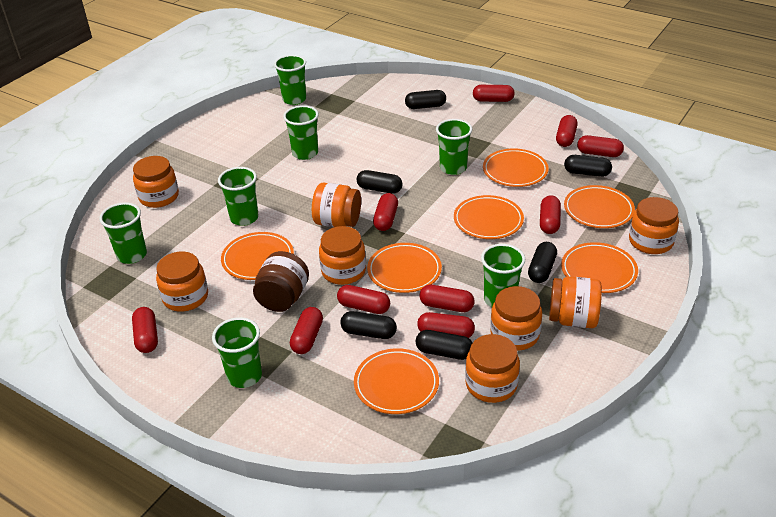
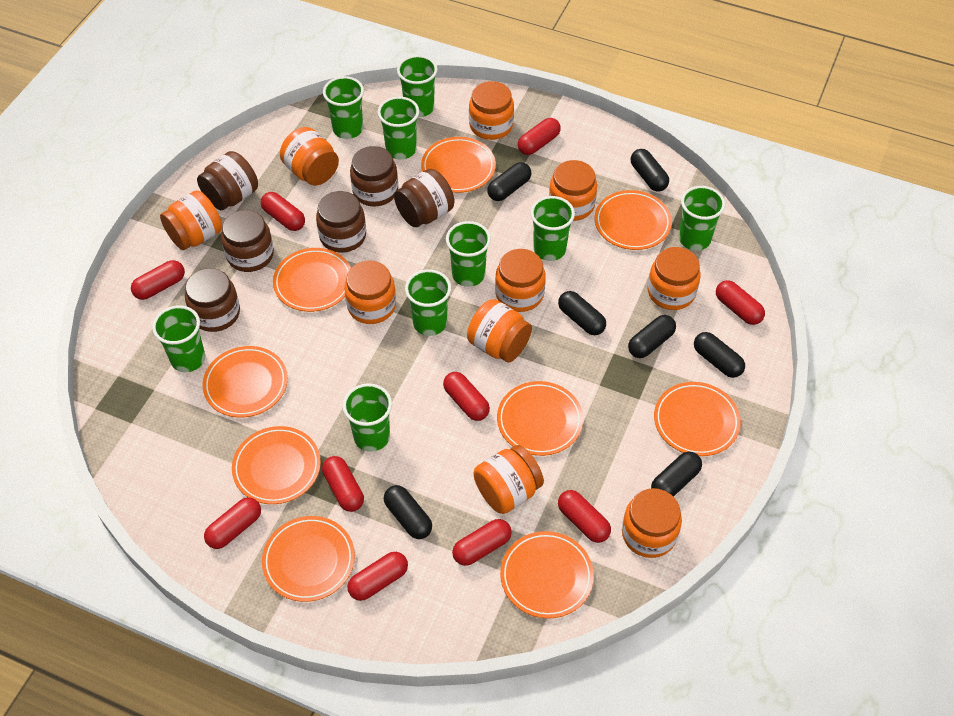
black capsule: 6 -> 7
brown jar: 1 -> 6
green cup: 7 -> 9
orange jar: 8 -> 10
orange plate: 7 -> 9

